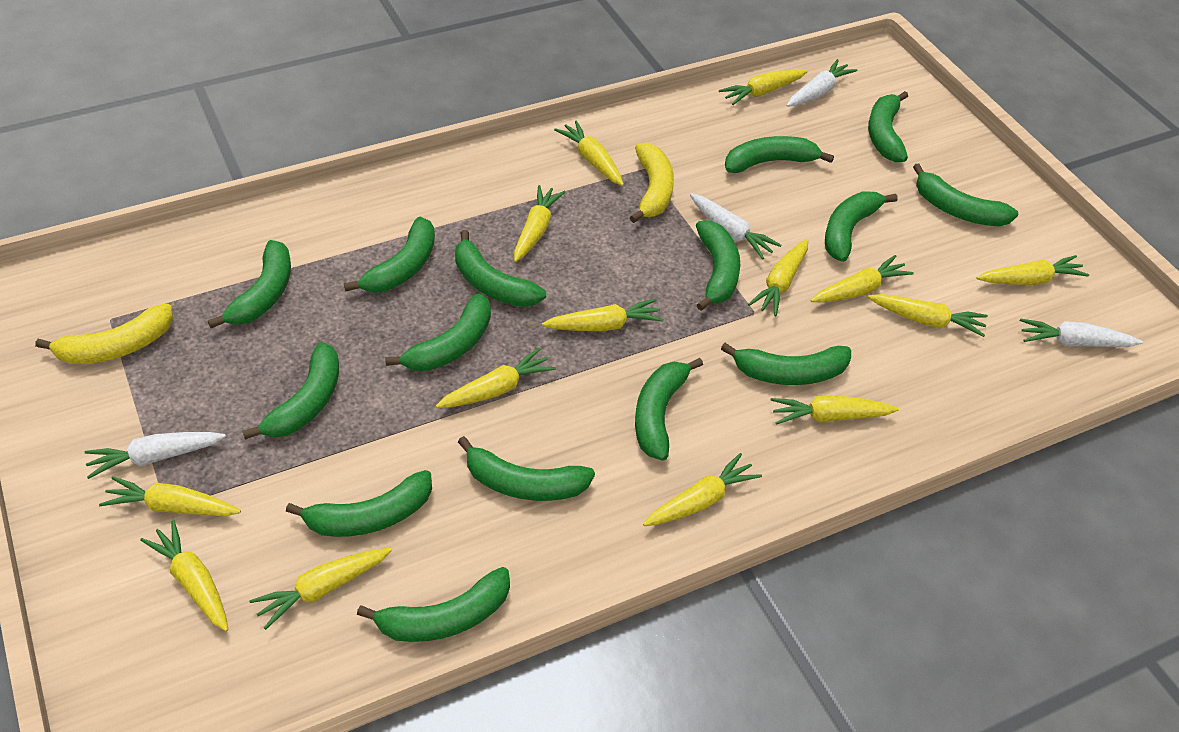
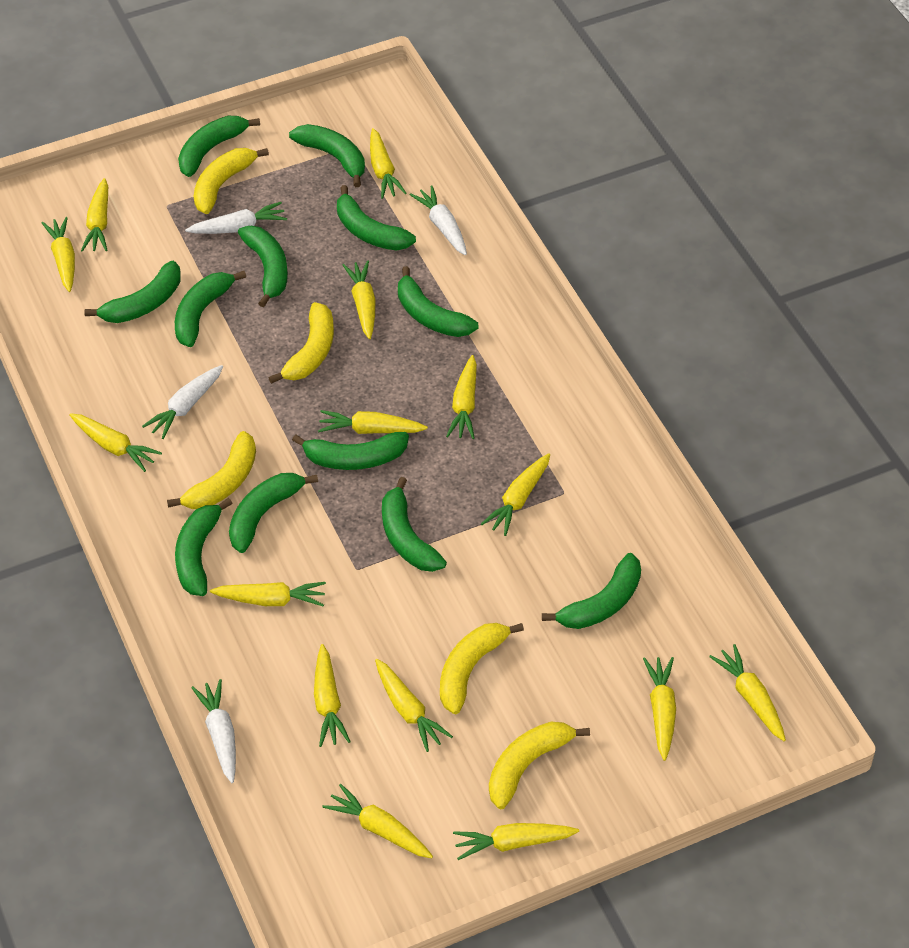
green banana: 15 -> 12
yellow banana: 2 -> 5
yellow carrot: 14 -> 15

